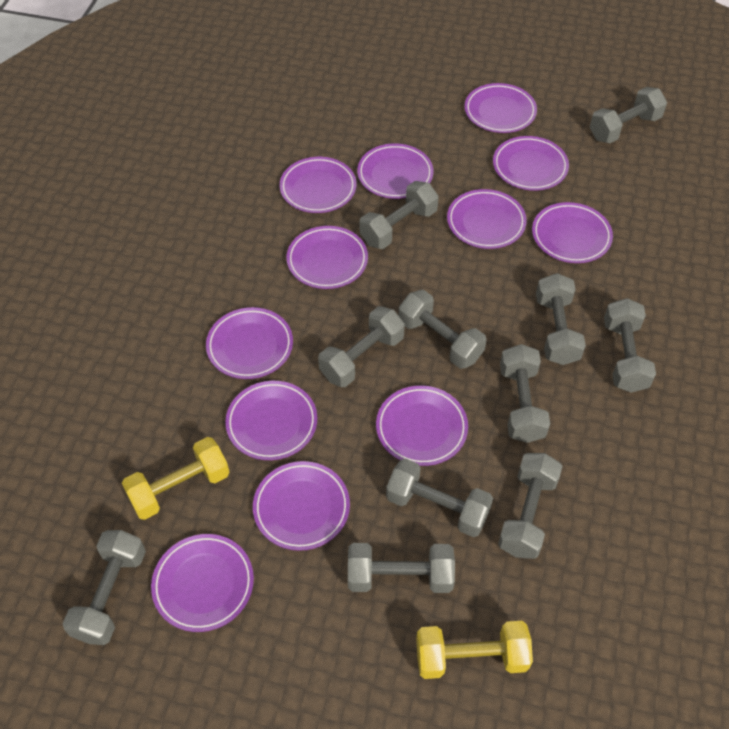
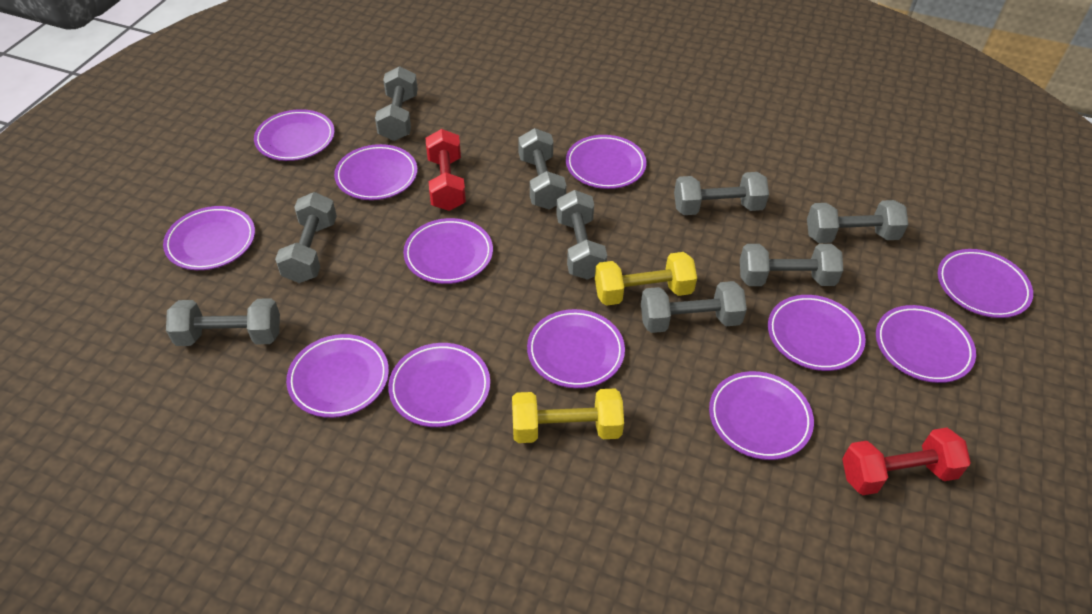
grey dumbbell: 11 -> 9
red dumbbell: 0 -> 2

